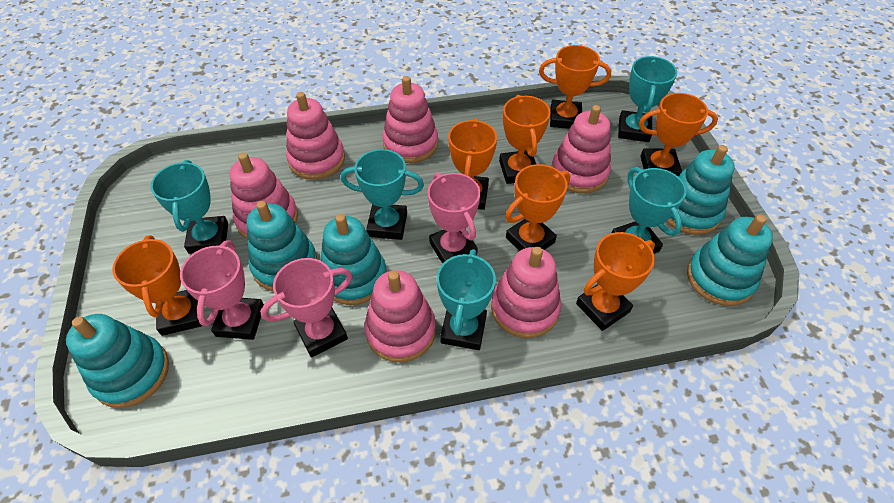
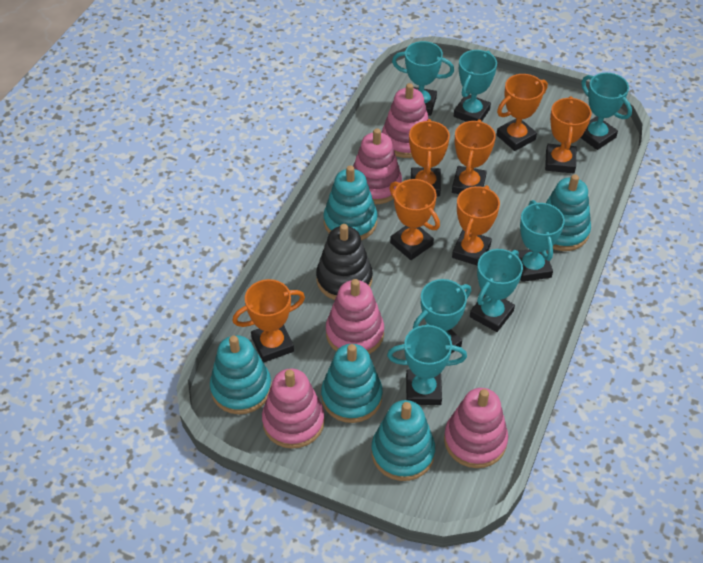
black stacking toy: 0 -> 1
pink stacking toy: 6 -> 5
pink trophy: 3 -> 0
turquoise trophy: 5 -> 7

